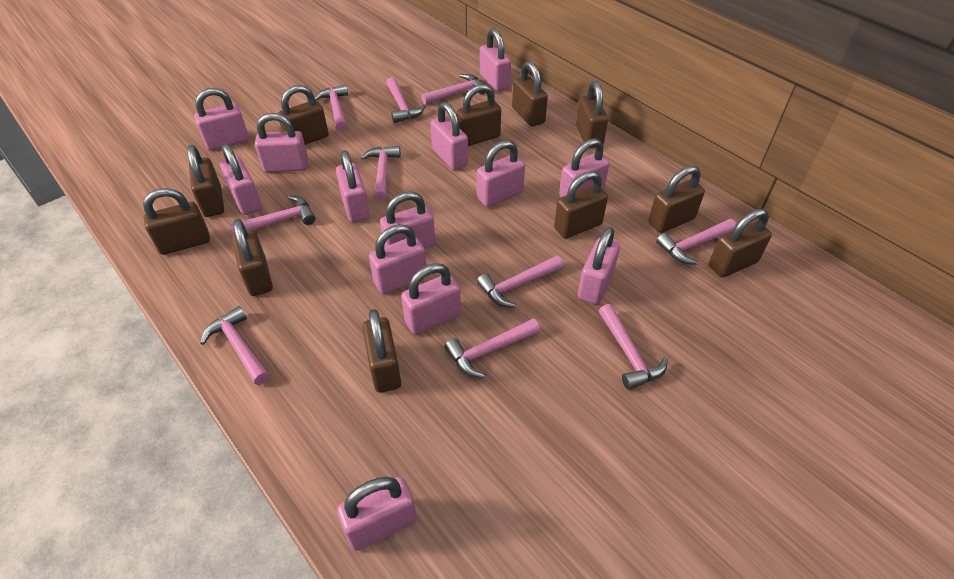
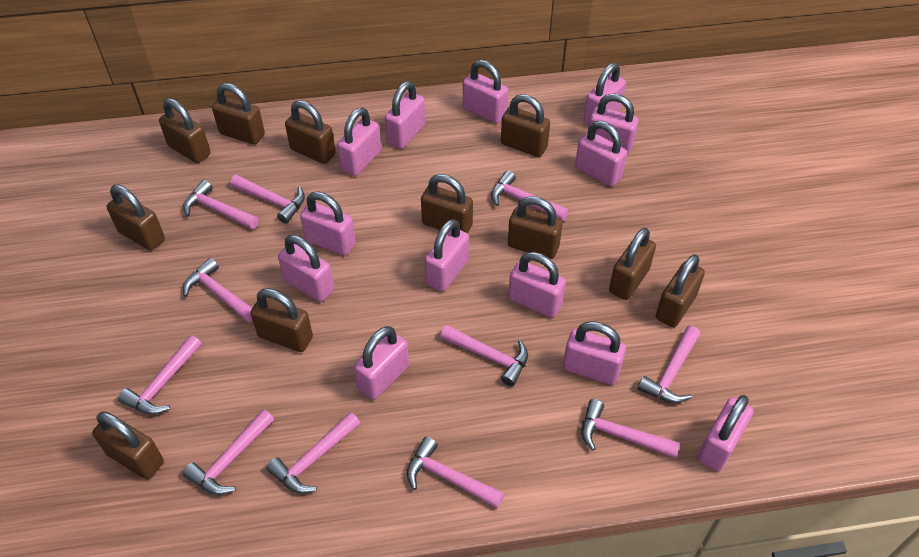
pink hammer: 10 -> 11

